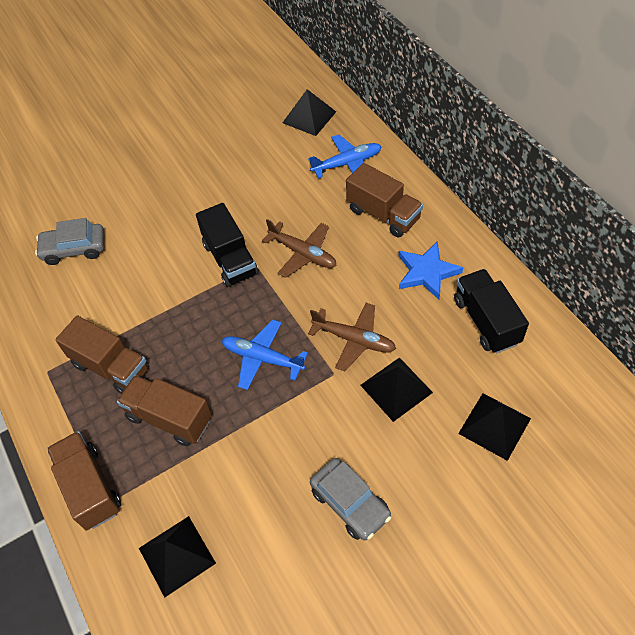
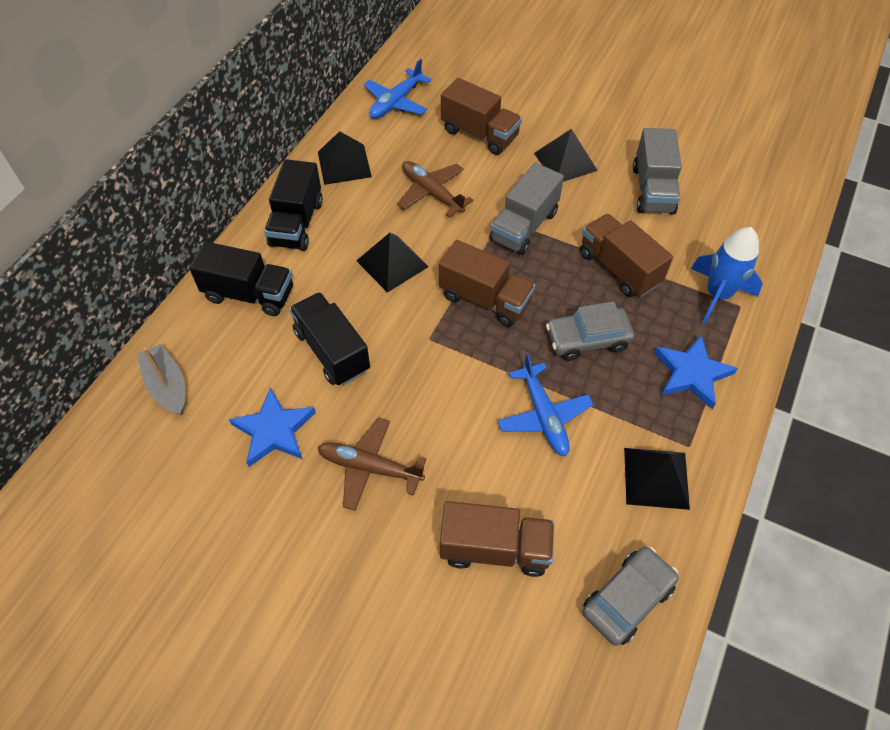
black truck: 2 -> 3
blue rocket: 0 -> 1
blue star: 1 -> 2
grey boat: 0 -> 1
grey truck: 0 -> 2

